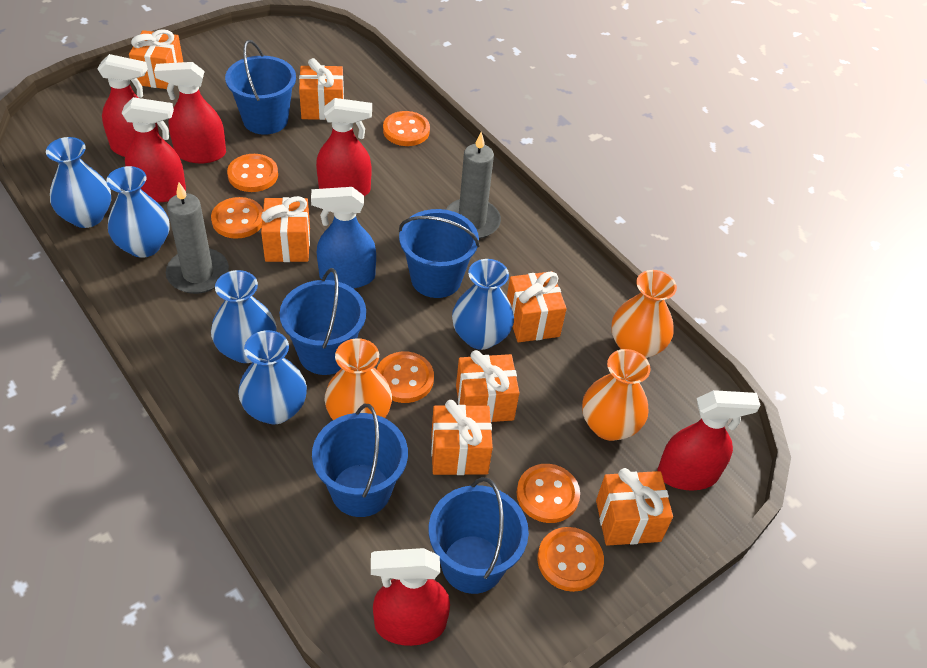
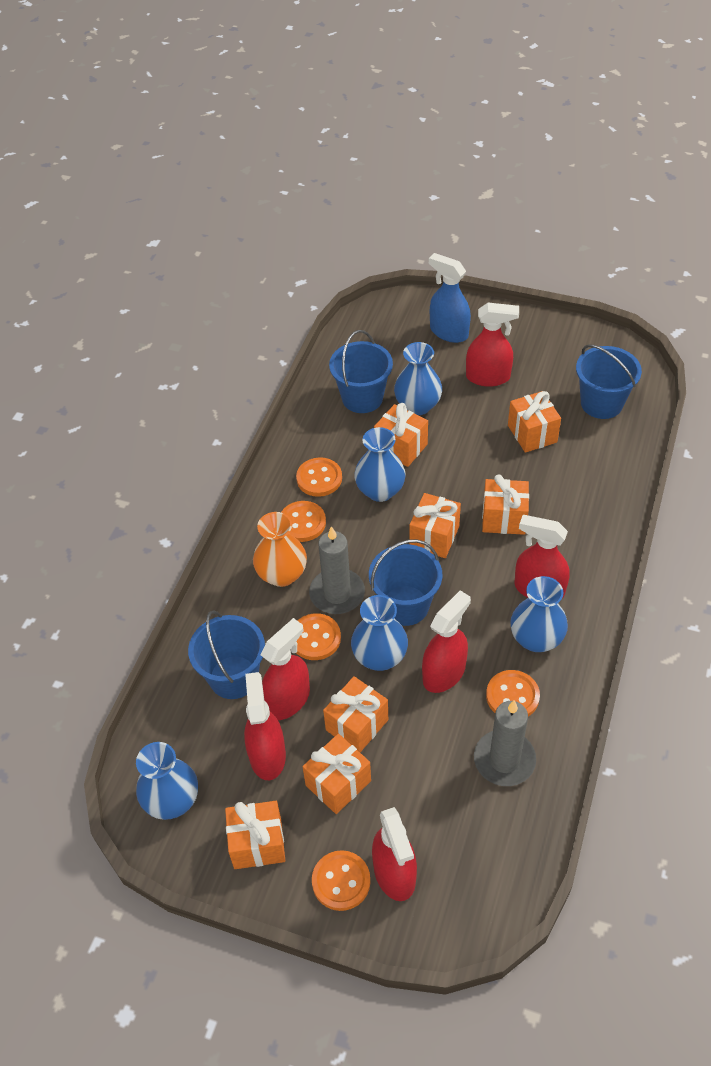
blue bucket: 5 -> 4
orange button: 6 -> 5
orange vase: 3 -> 1

